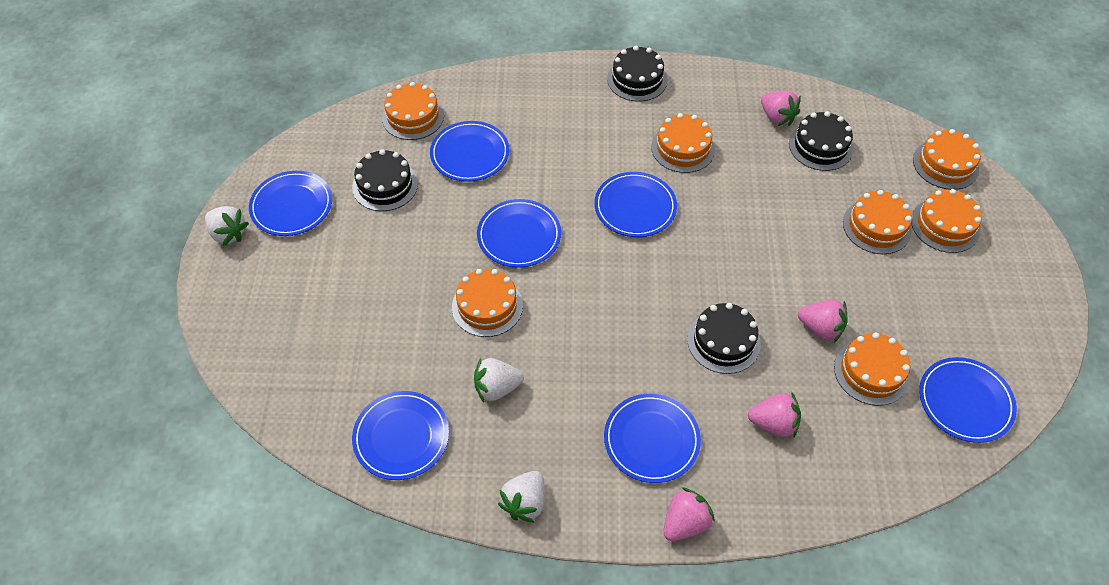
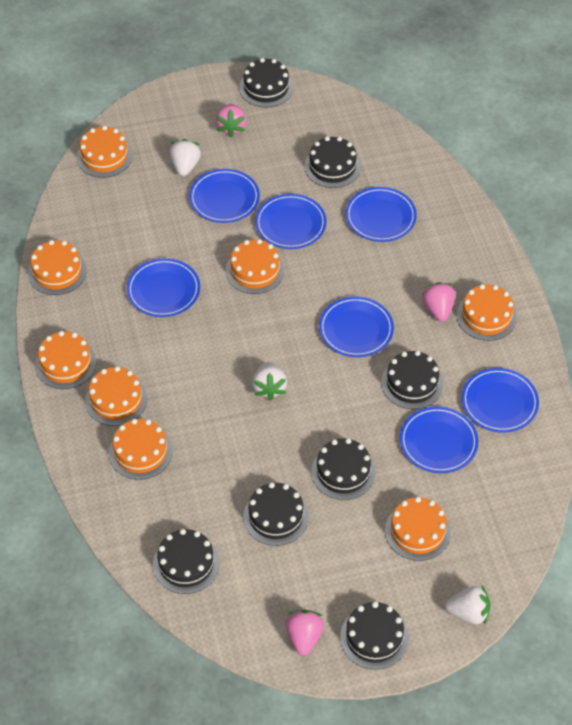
black cake: 4 -> 7
orange cake: 7 -> 8
pink strawberry: 4 -> 3

